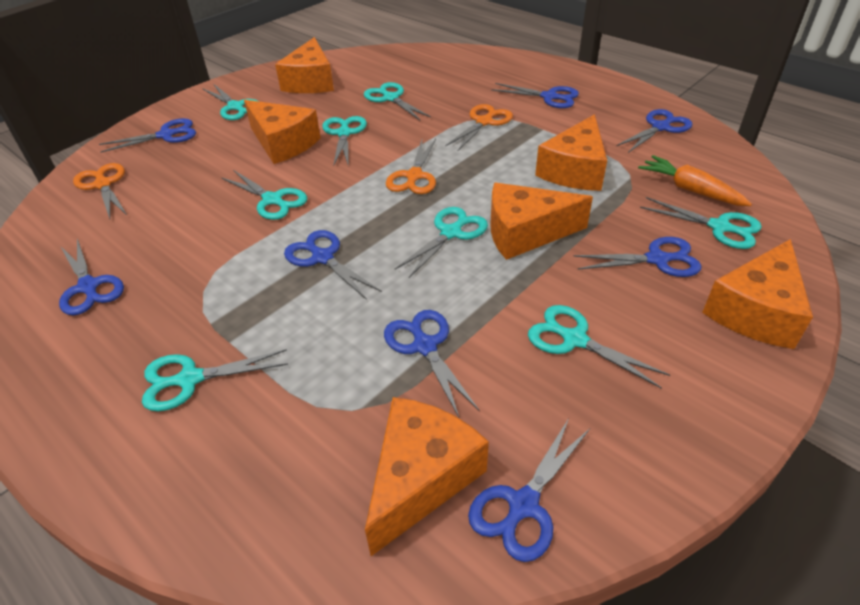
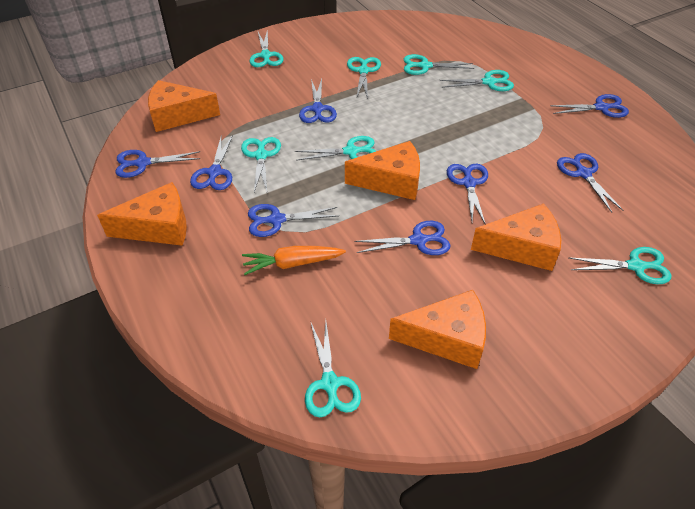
orange cheese: 6 -> 5
orange scissors: 3 -> 0

